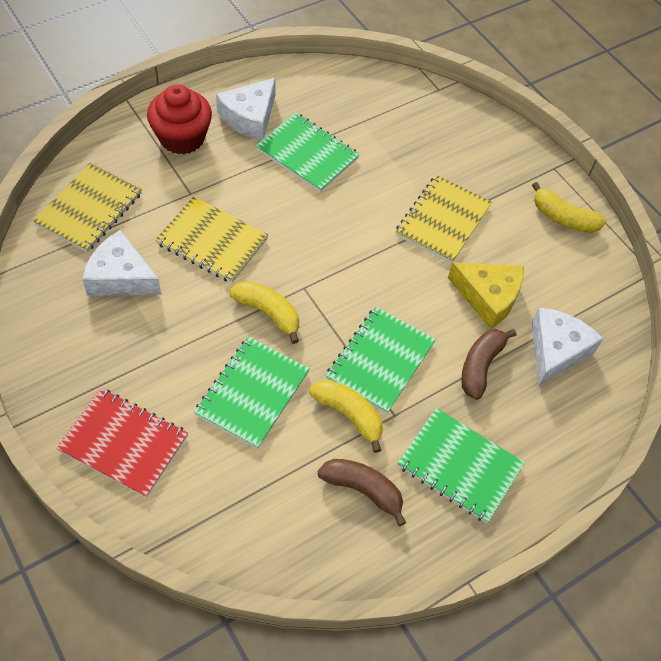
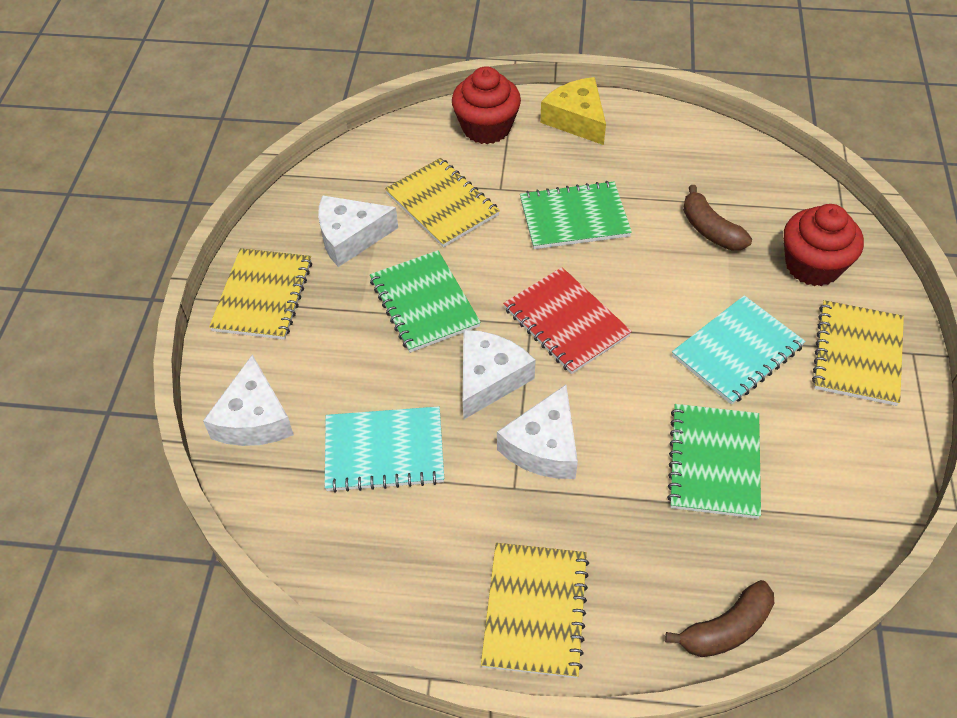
green notebook: 4 -> 3
red cupcake: 1 -> 2
turquoise notebook: 0 -> 2
white cheese: 3 -> 4
yellow banana: 3 -> 0
yellow notebook: 3 -> 4

